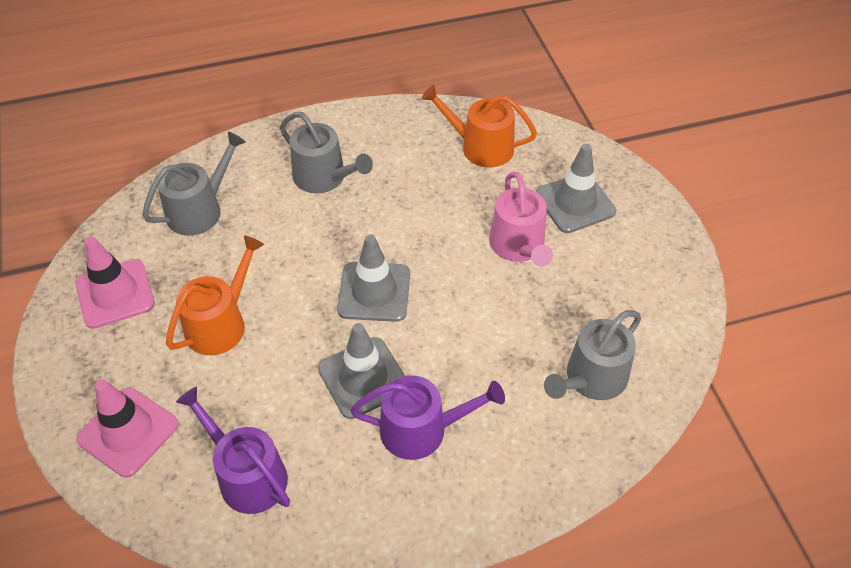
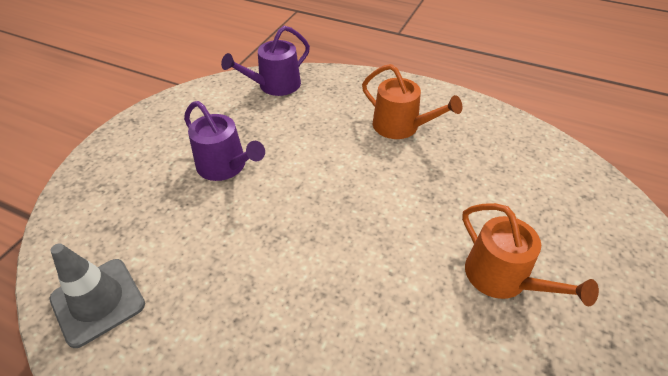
grey traffic cone: 3 -> 1
grey watering can: 3 -> 0
pink traffic cone: 2 -> 0
pink watering can: 1 -> 0

